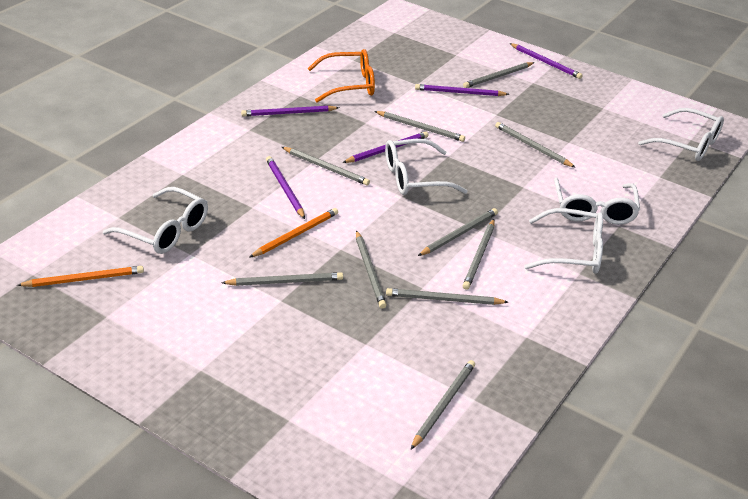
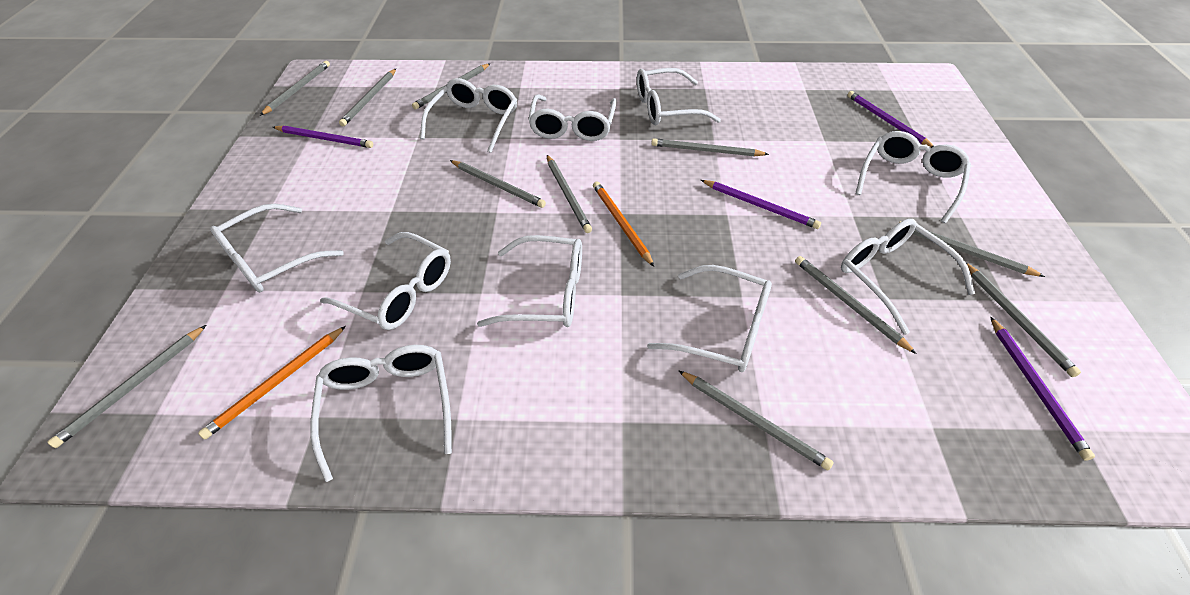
grey pencil: 10 -> 11
orange glasses: 1 -> 0
purple pencil: 5 -> 4
white glasses: 5 -> 10

